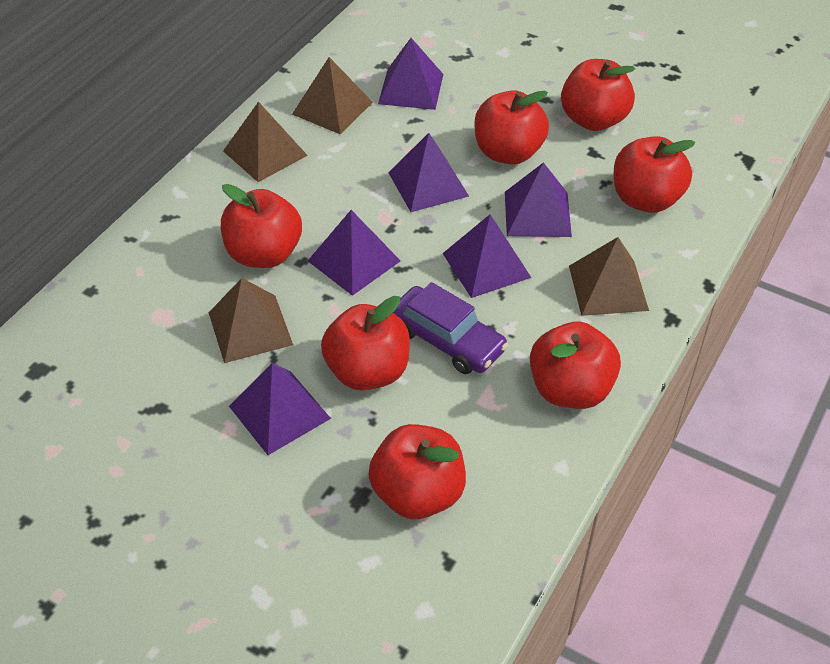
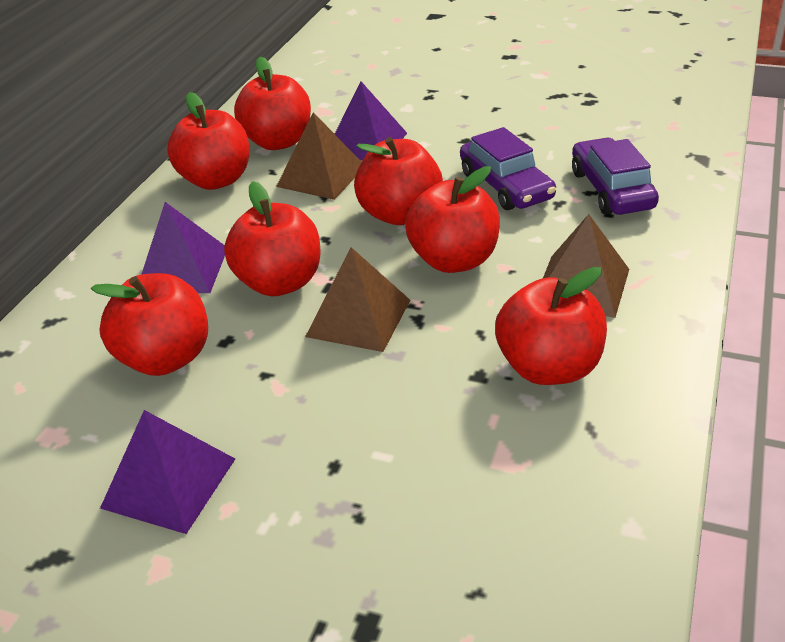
brown pyramid: 4 -> 3
purple car: 1 -> 2
purple pyramid: 6 -> 3

